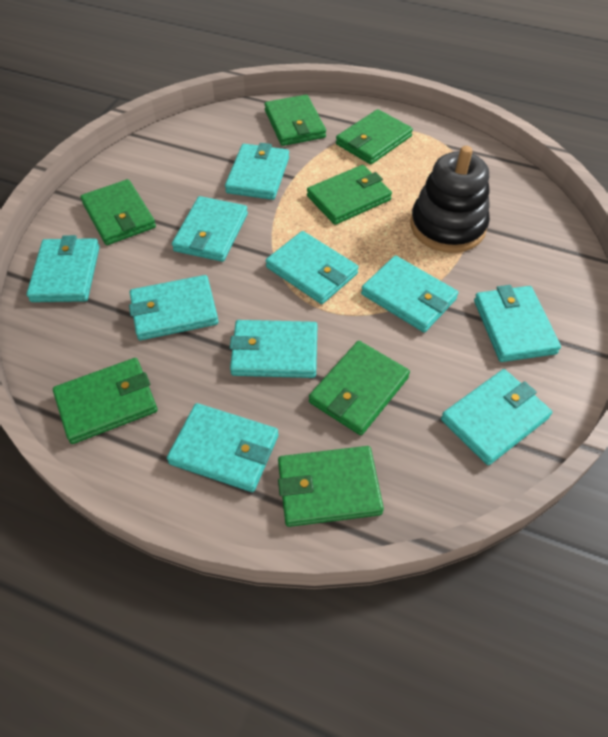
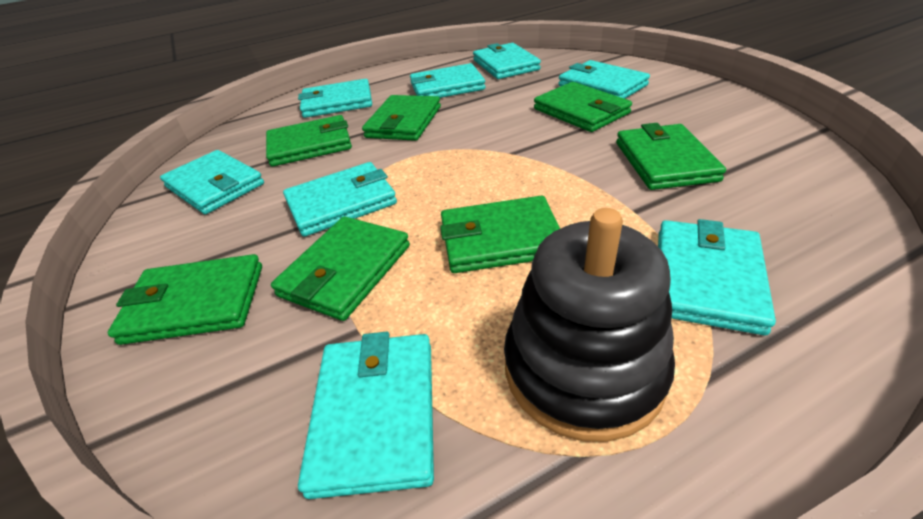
turquoise wallet: 10 -> 8

